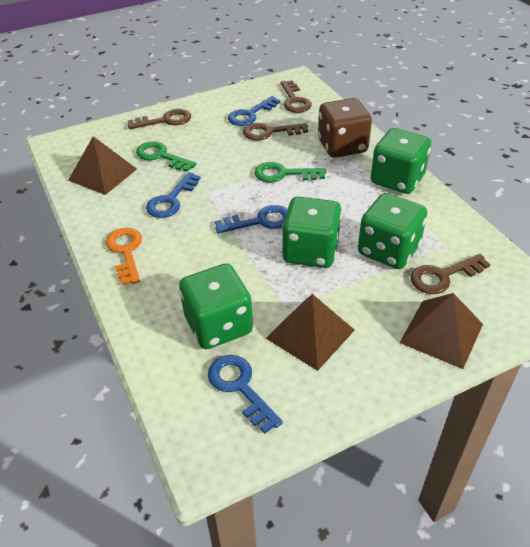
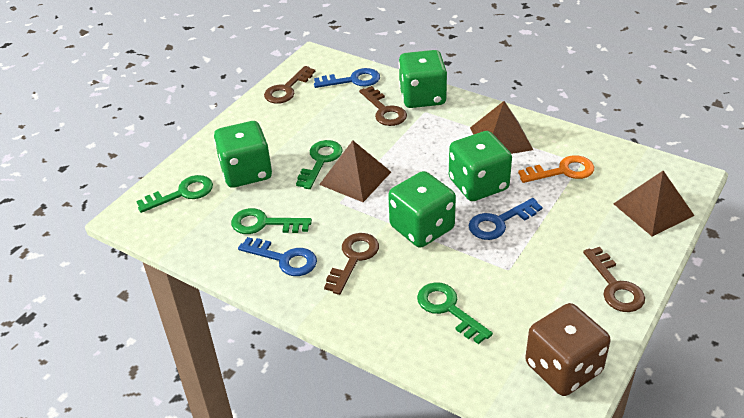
blue key: 4 -> 3
green key: 2 -> 4

